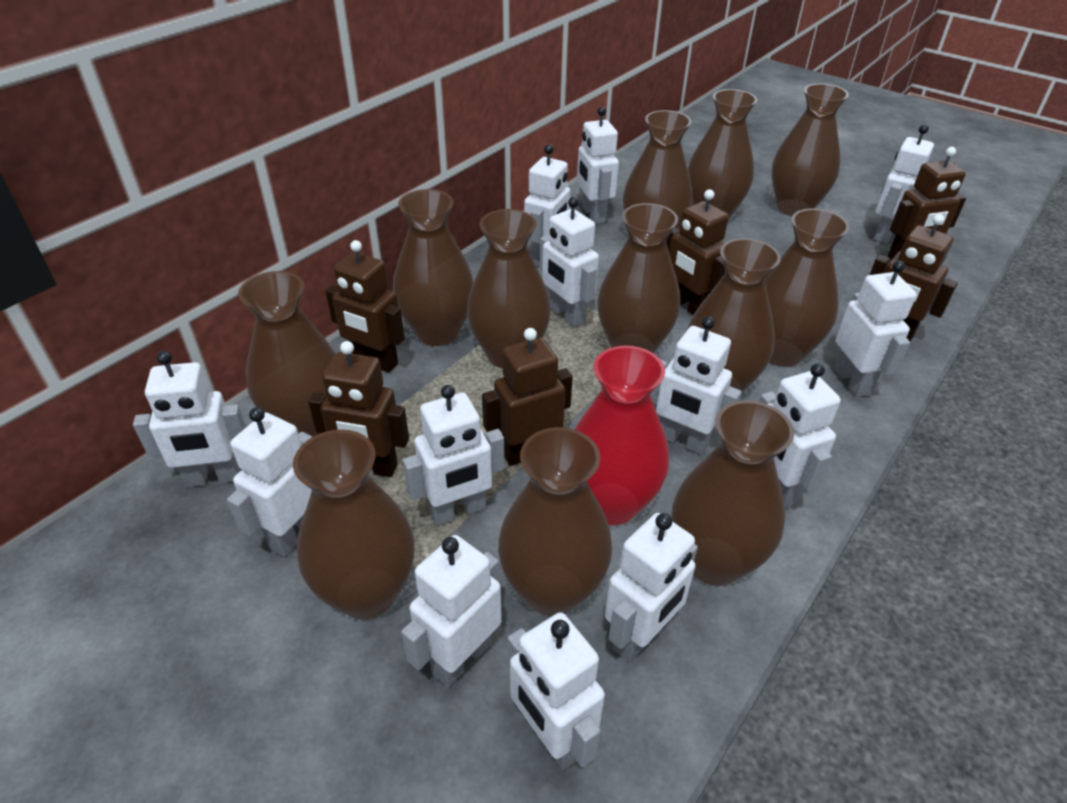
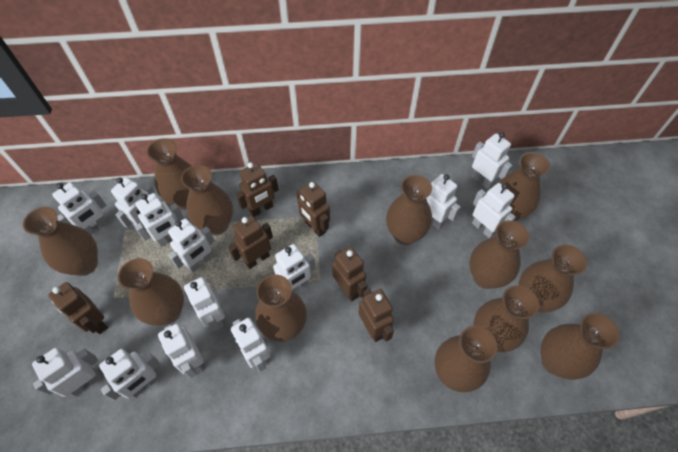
red vase: 1 -> 0

